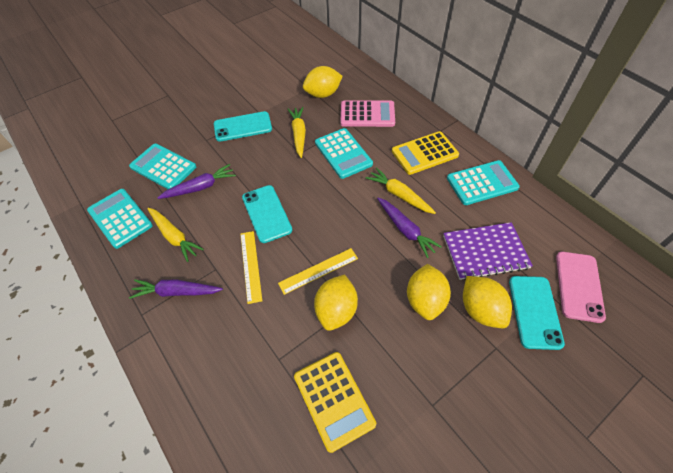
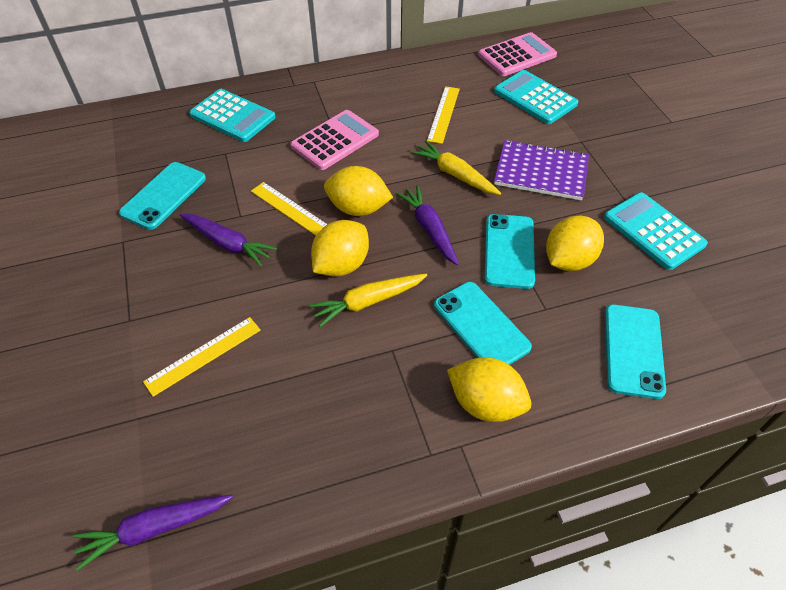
pink calculator: 1 -> 2
pink phone: 1 -> 0
turquoise calculator: 4 -> 3
turquoise phone: 3 -> 4
yellow calculator: 2 -> 0
yellow carrot: 3 -> 2
yellow ruler: 2 -> 3

